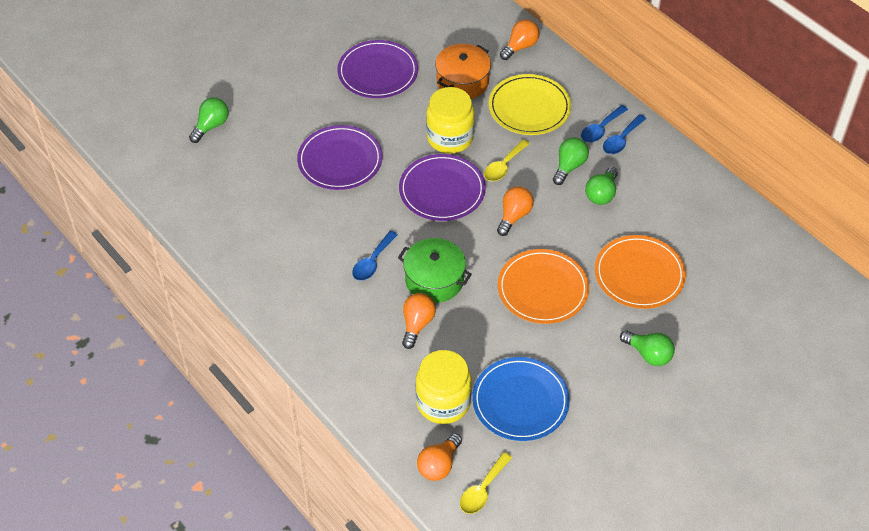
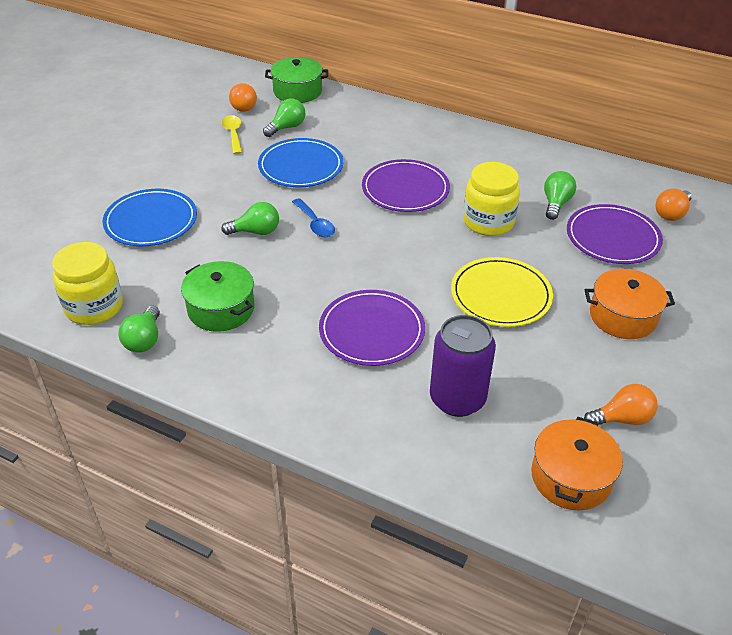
blue plate: 1 -> 2
blue spoon: 3 -> 1
green pot: 1 -> 2
orange light bulb: 4 -> 3
orange plate: 2 -> 0
orange pot: 1 -> 2
purple can: 0 -> 1
yellow spoon: 2 -> 1

